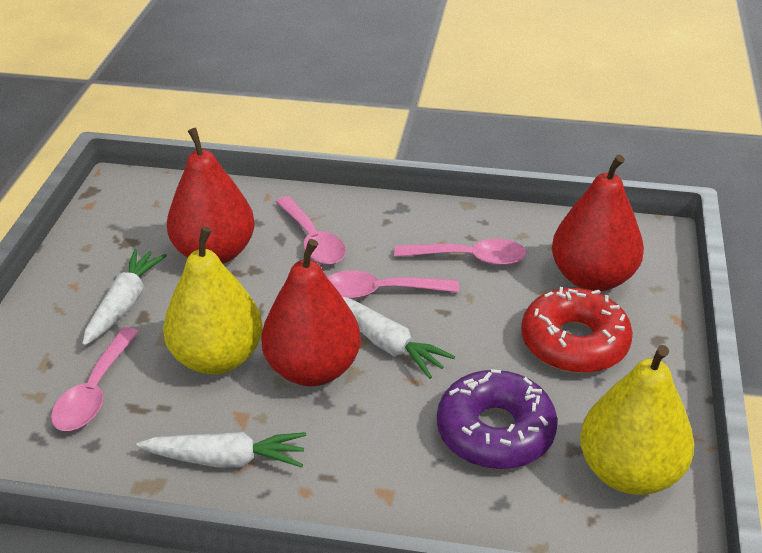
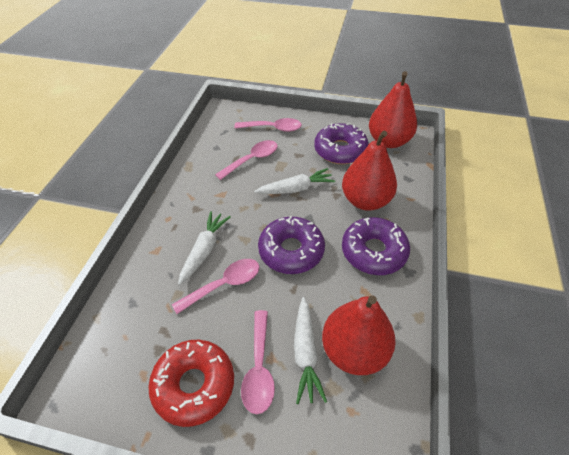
purple donut: 1 -> 3
yellow pear: 2 -> 0

